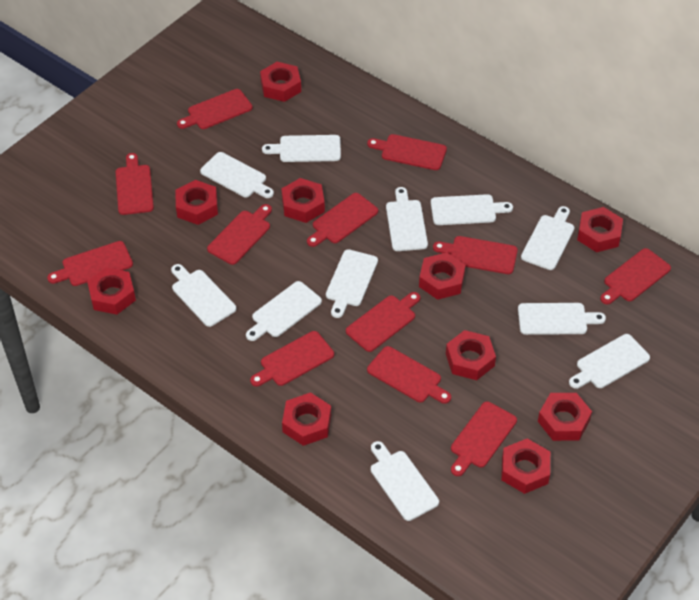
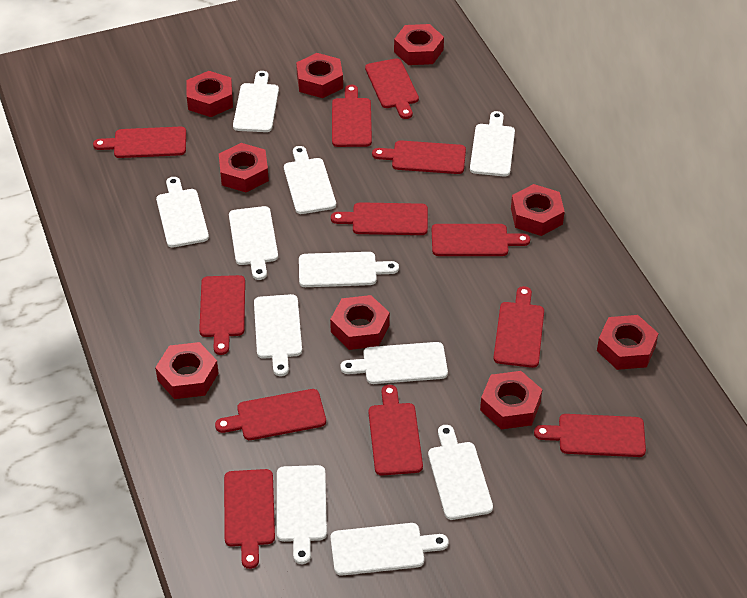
red nut: 10 -> 9

